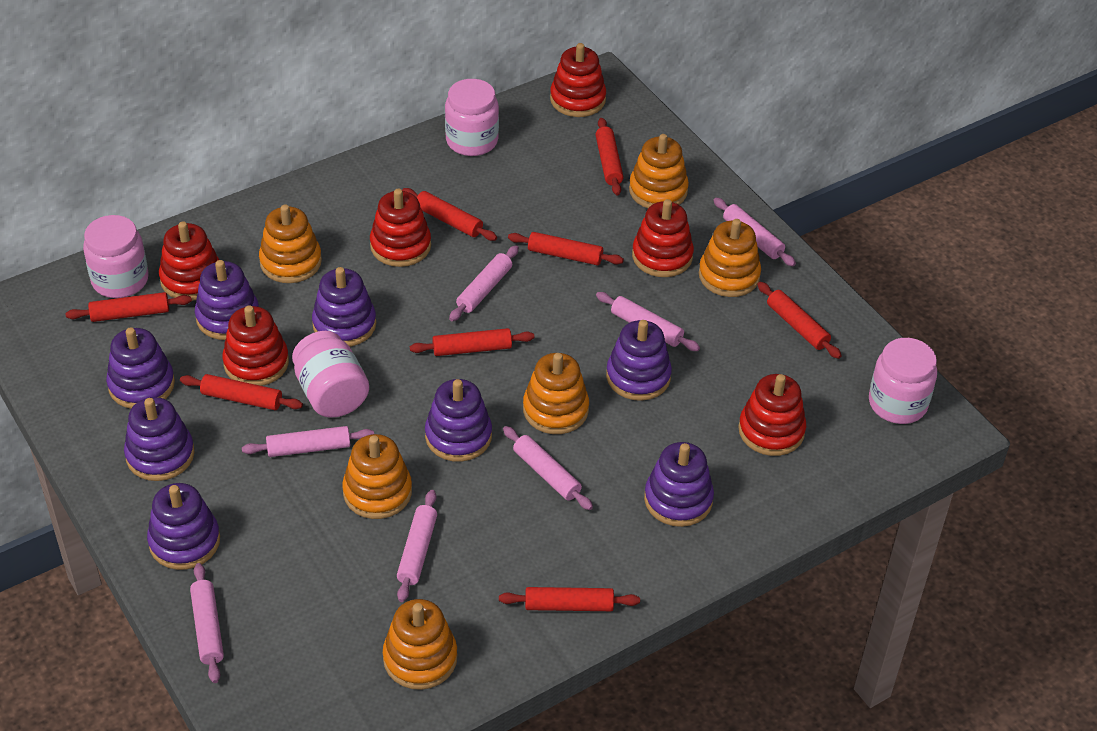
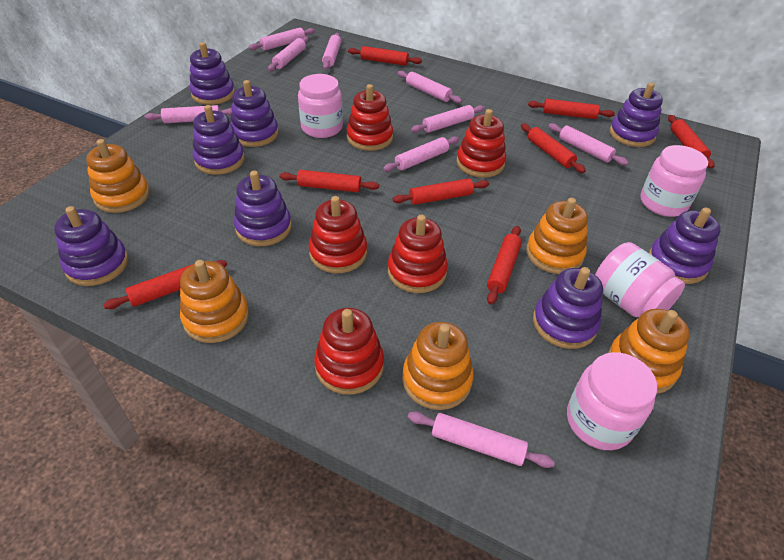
orange stacking toy: 6 -> 5
pink rolling pin: 7 -> 9
red stacking toy: 6 -> 5

